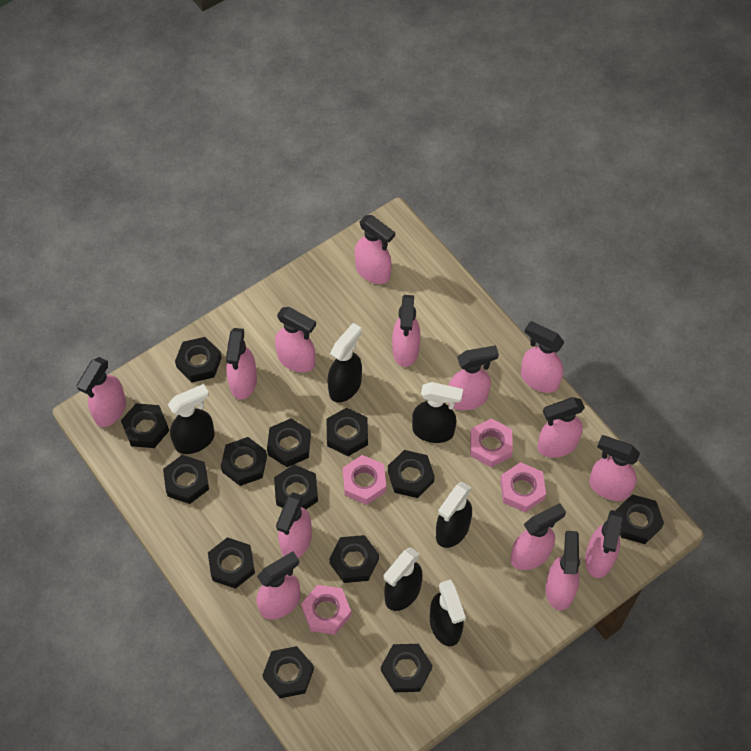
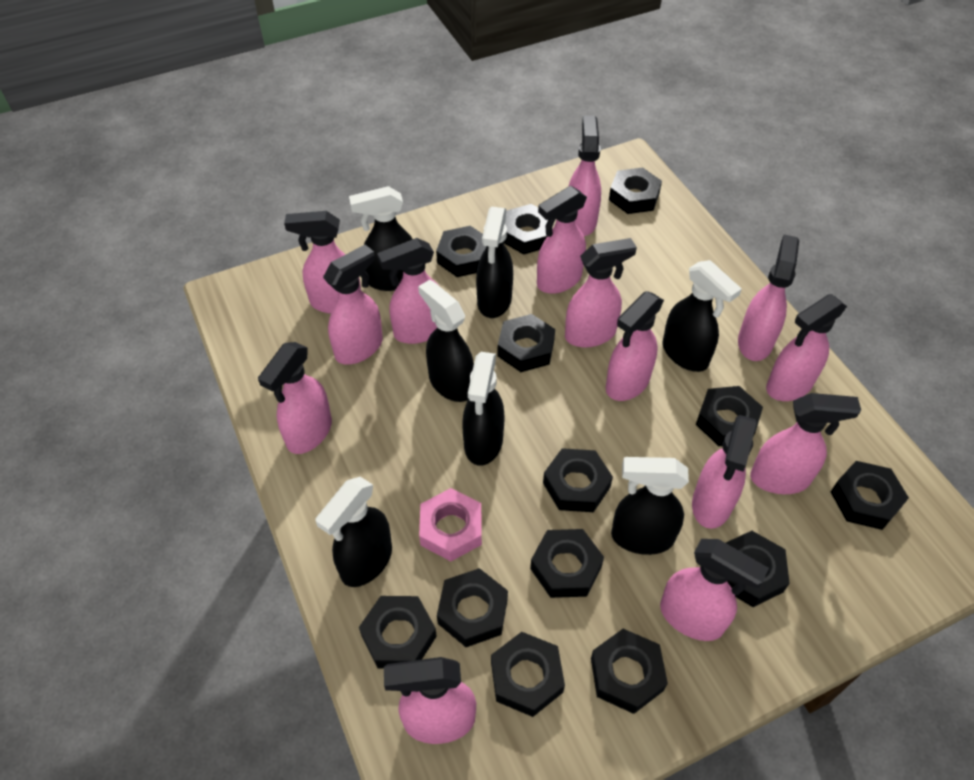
black spray bottle: 6 -> 7
pink nut: 4 -> 1

